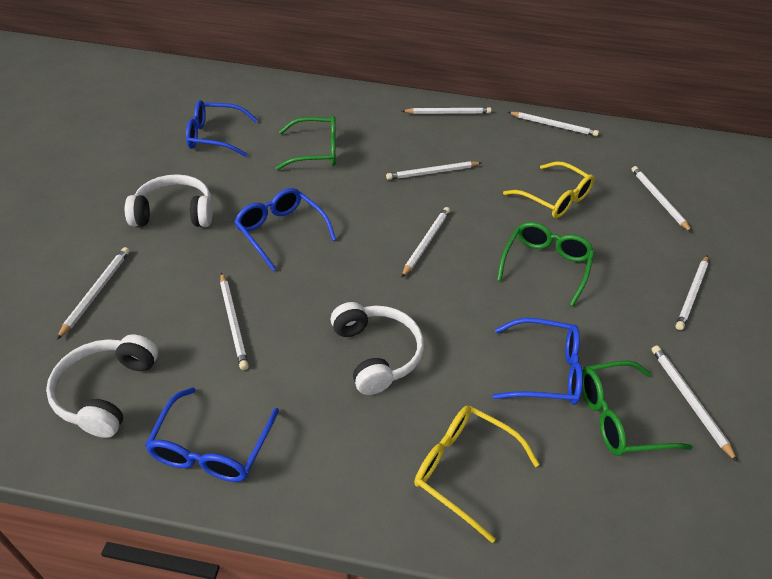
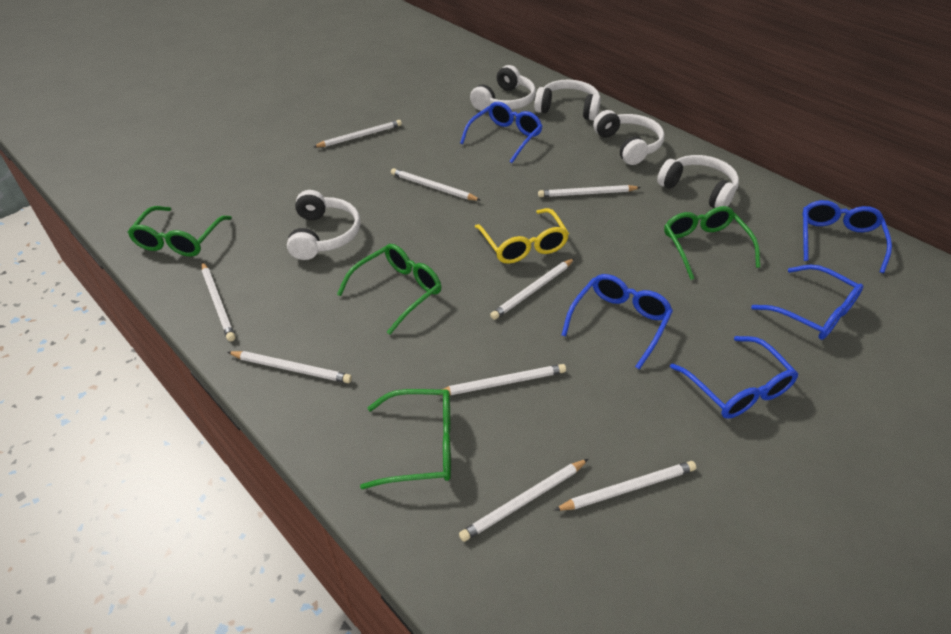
blue glasses: 4 -> 5
green glasses: 3 -> 4
white headphones: 3 -> 5
yellow glasses: 2 -> 1

